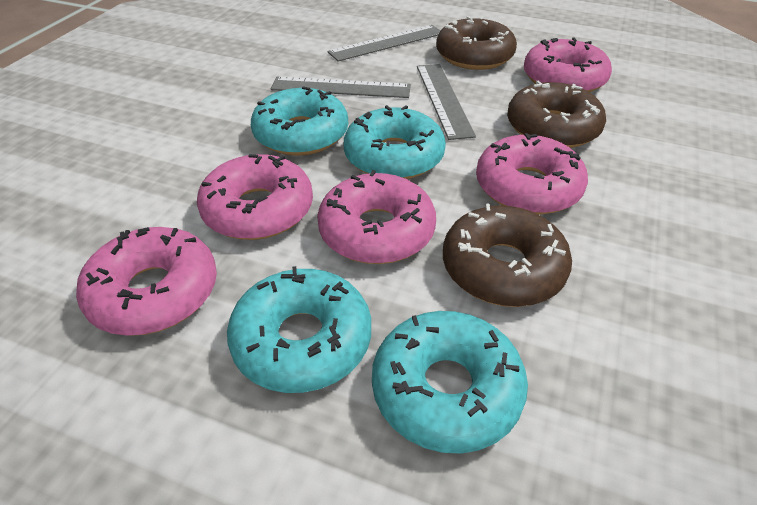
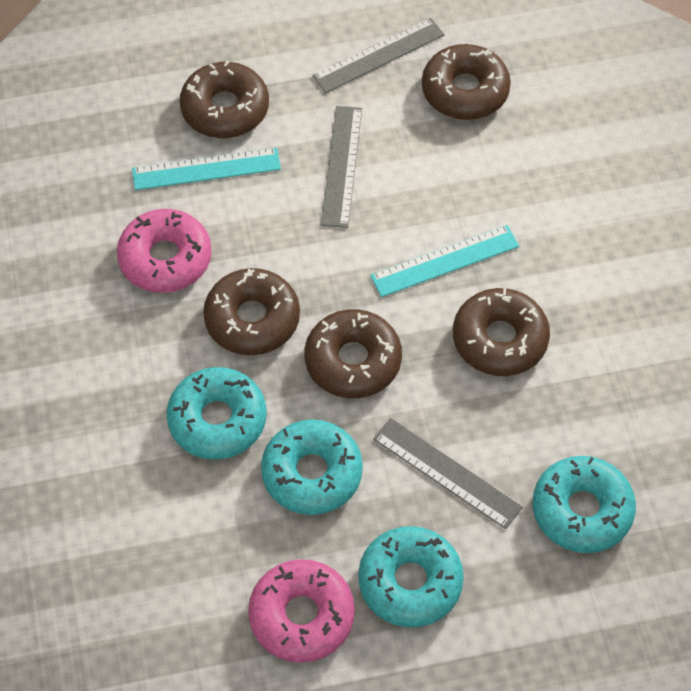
brown donut: 3 -> 5
pink donut: 5 -> 2
turquoise ruler: 0 -> 2

